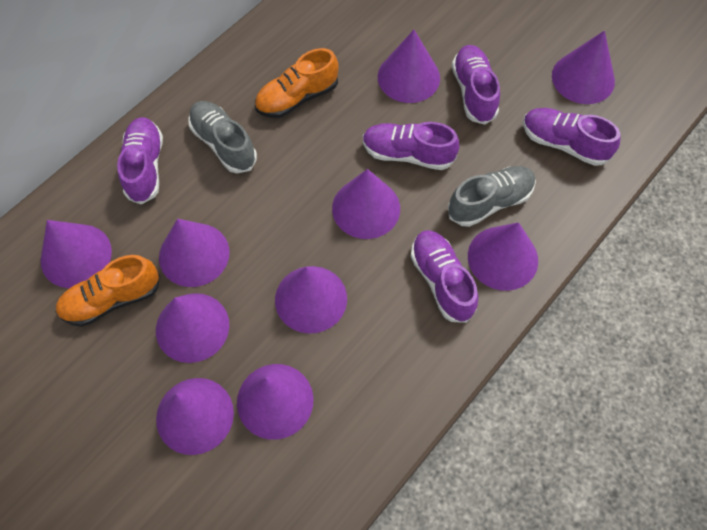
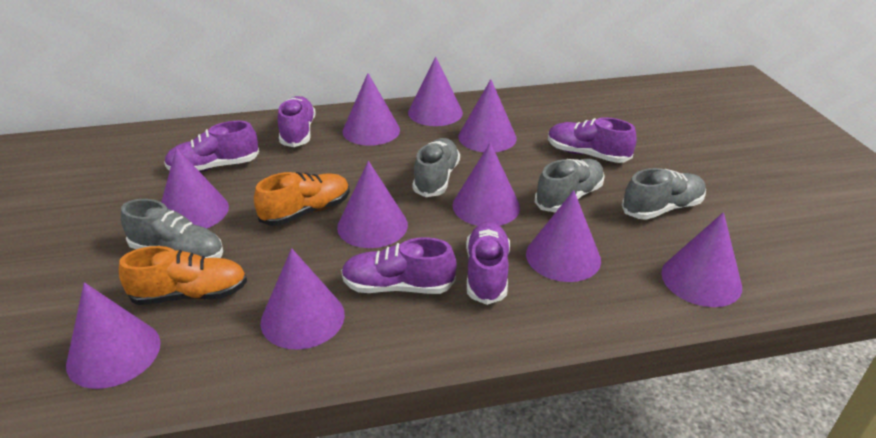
grey shoe: 2 -> 4

